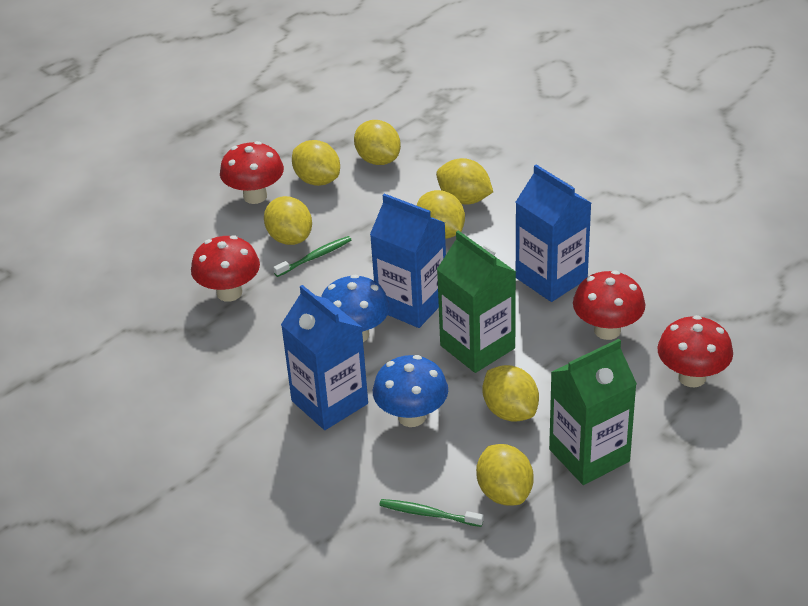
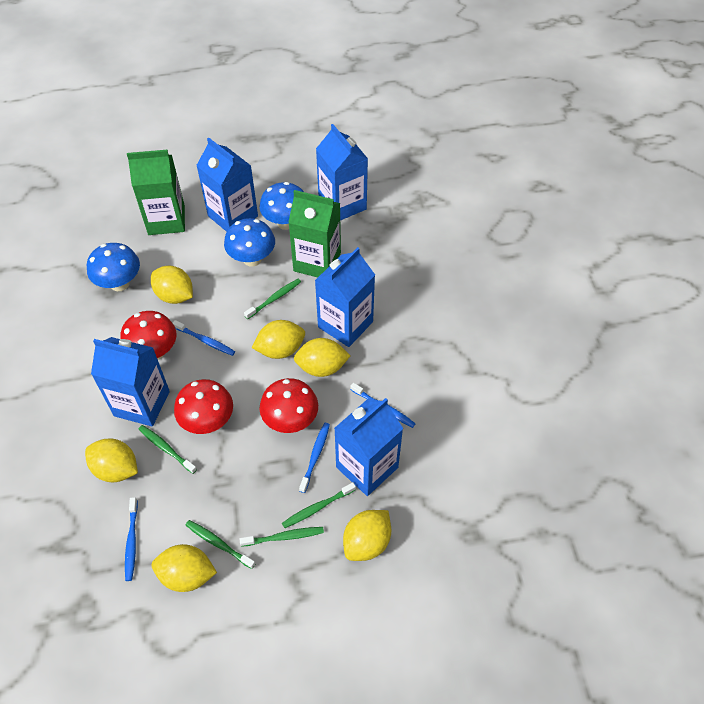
blue carton: 3 -> 5
blue mushroom: 2 -> 3
blue toothbrush: 0 -> 4
green toothbrush: 2 -> 5
red mushroom: 4 -> 3
yellow lemon: 7 -> 6

